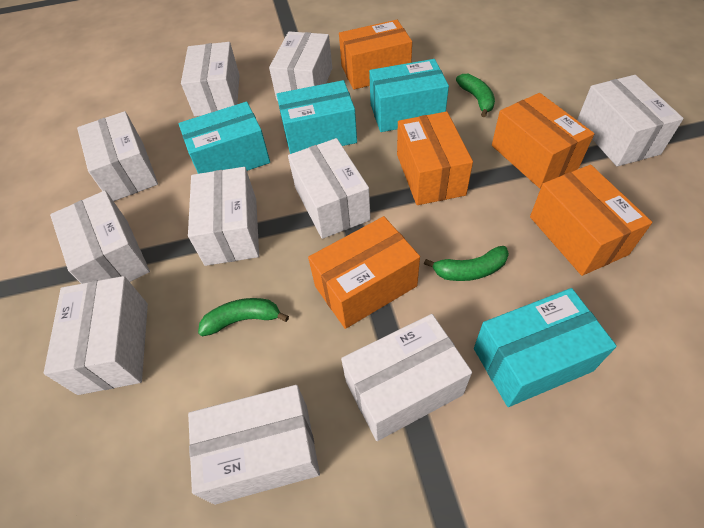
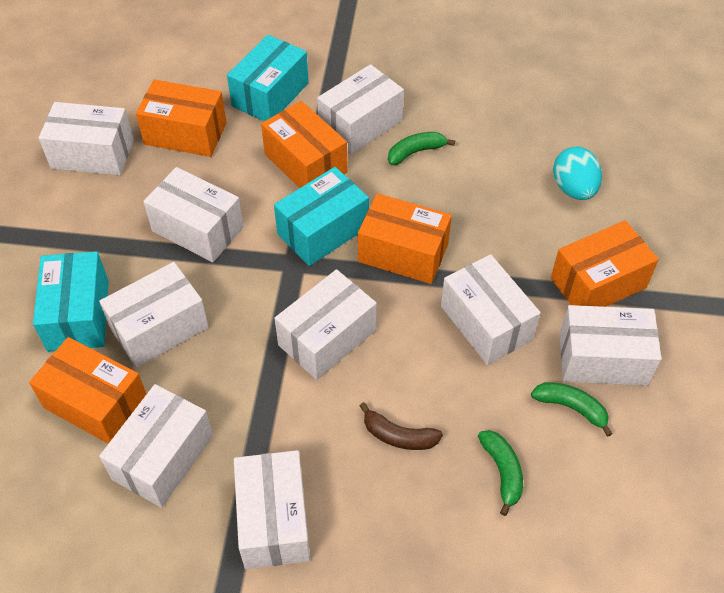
brown banana: 0 -> 1
turquoise box: 4 -> 3
turquoise egg: 0 -> 1
white box: 10 -> 9

